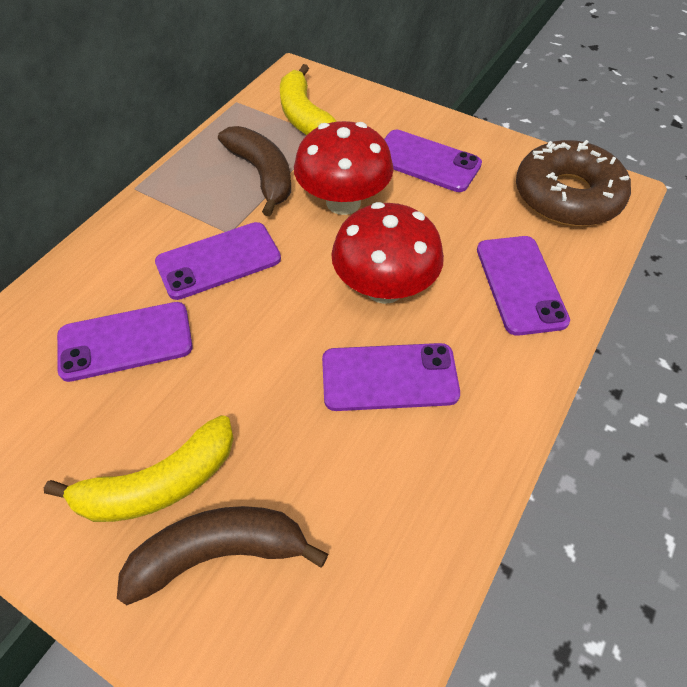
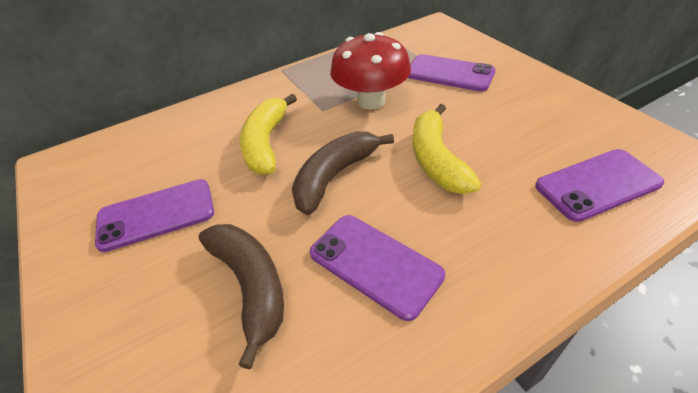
brown donut: 1 -> 0
purple phone: 5 -> 4
red mushroom: 2 -> 1

